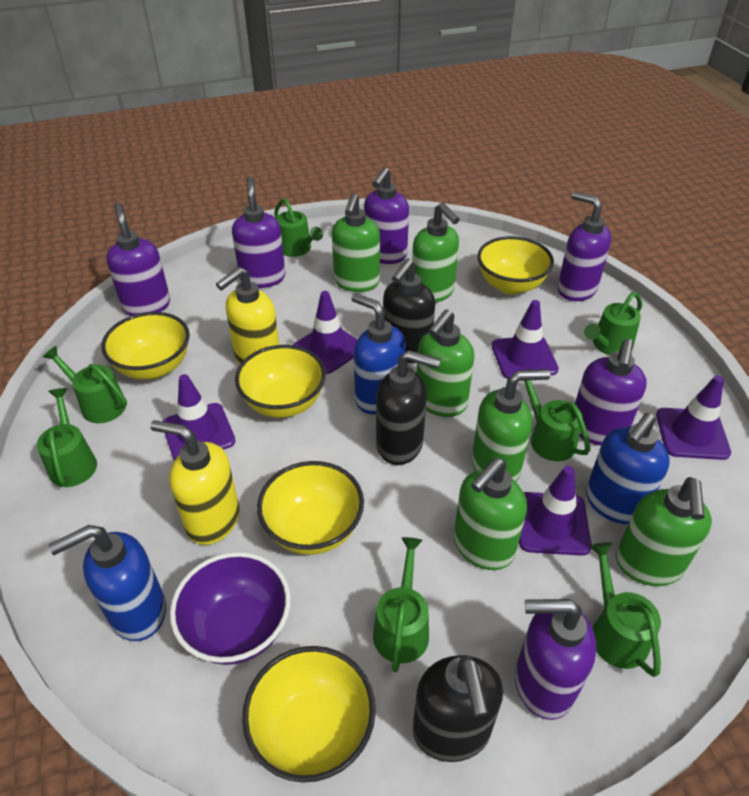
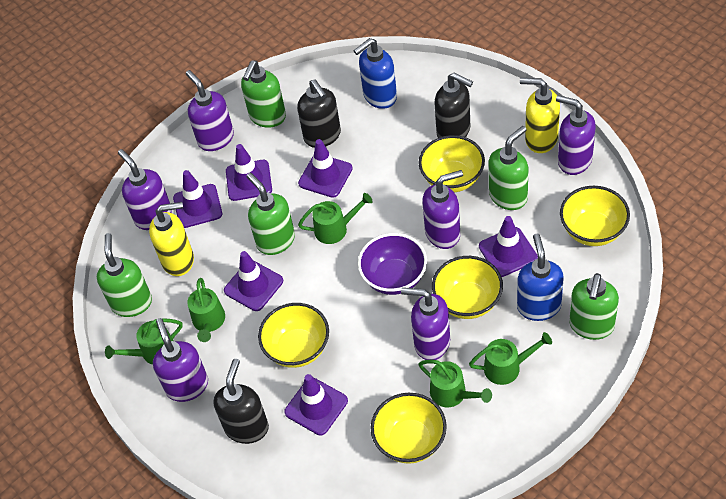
blue soap dispenser: 3 -> 2
green soap dispenser: 6 -> 5
green watering can: 7 -> 5
purple traffic cone: 5 -> 6

